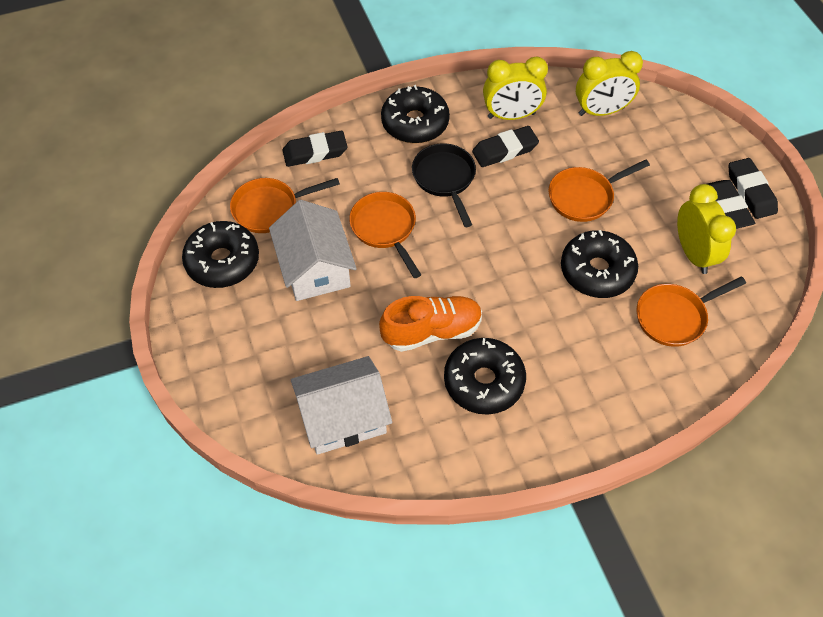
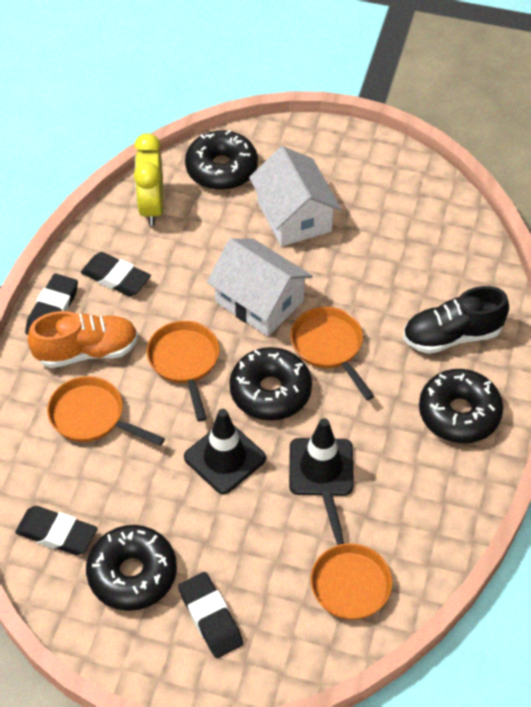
black pan: 1 -> 0
black shoe: 0 -> 1
black traffic cone: 0 -> 2
yellow clock: 3 -> 1

